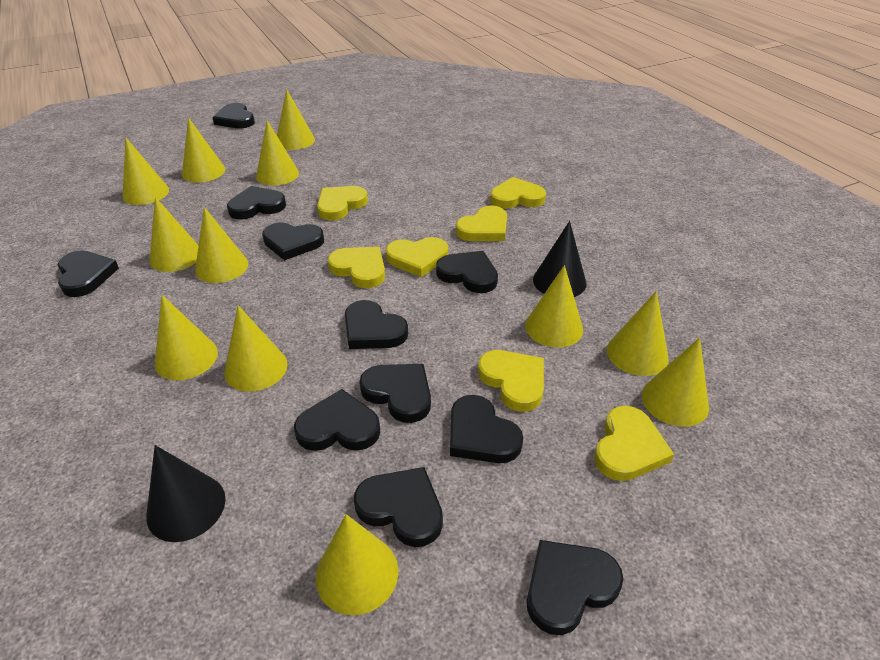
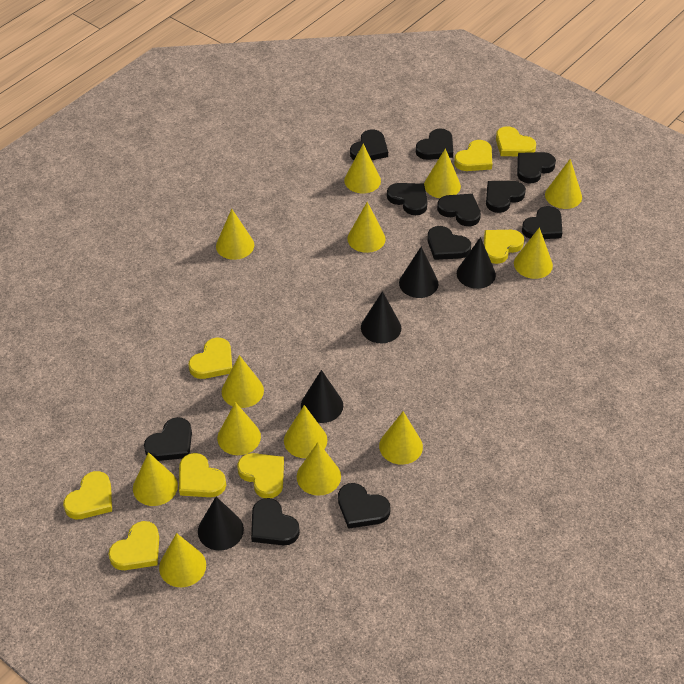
black cone: 2 -> 5
yellow cone: 12 -> 13
yellow heart: 7 -> 8

